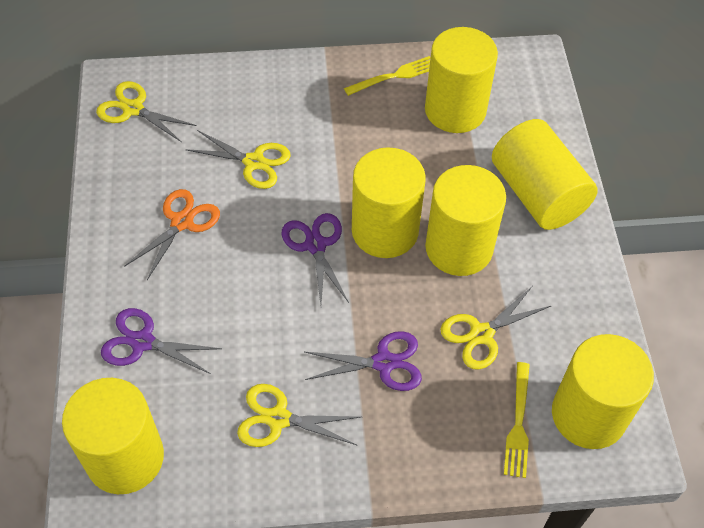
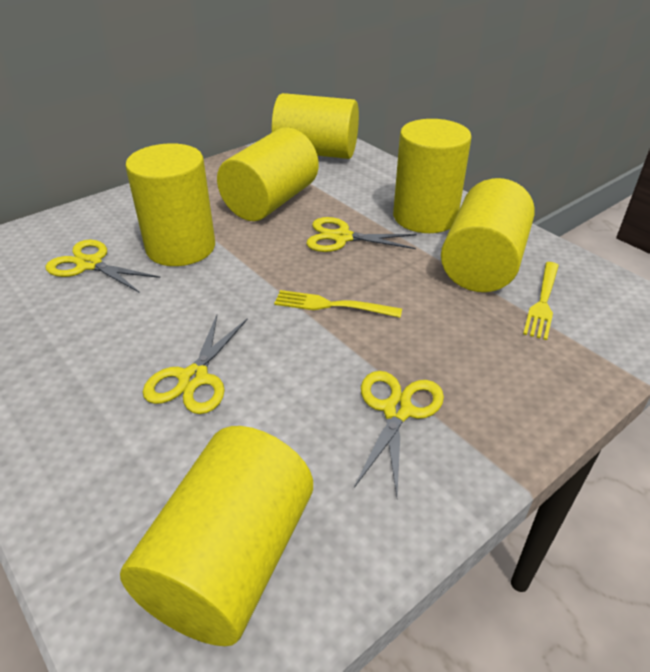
orange scissors: 1 -> 0
purple scissors: 3 -> 0

